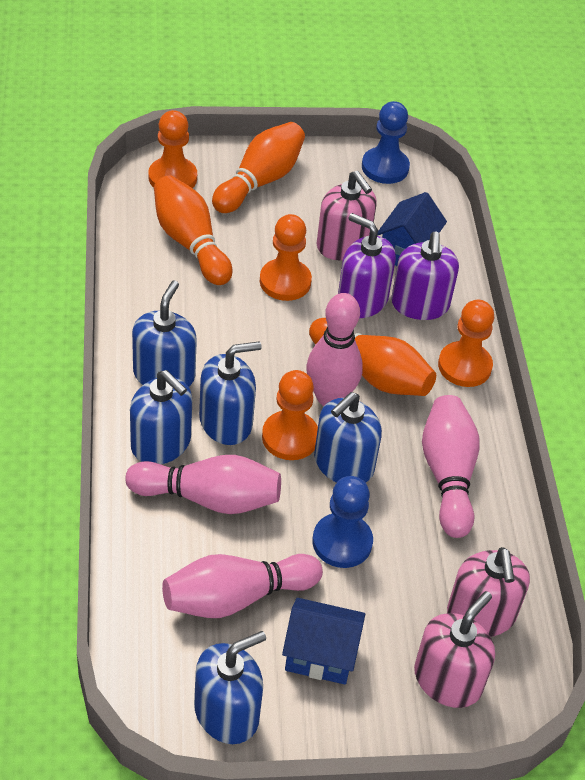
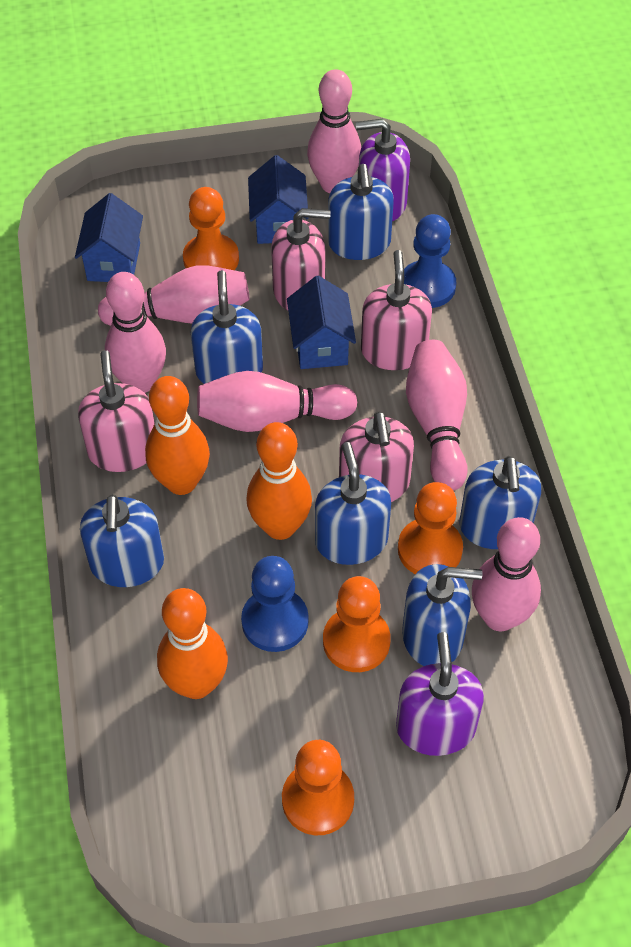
blue house: 2 -> 3
blue soap dispenser: 5 -> 6
pink bowling pin: 4 -> 6
pink soap dispenser: 3 -> 4

